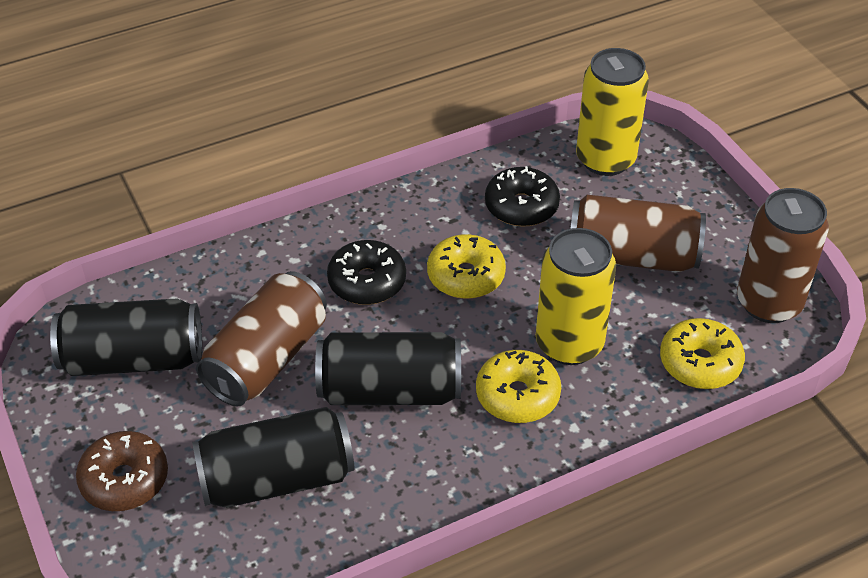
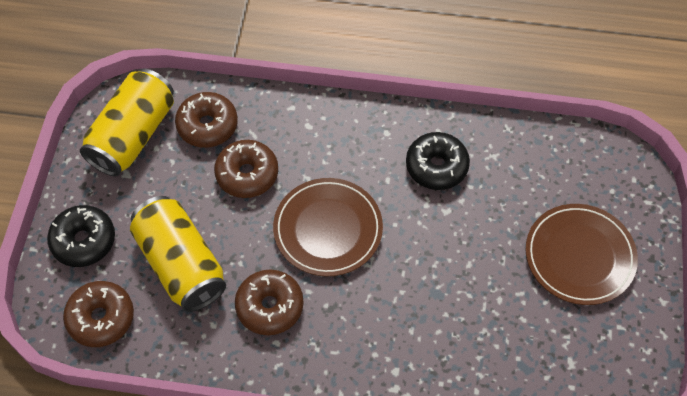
black can: 3 -> 0
brown can: 3 -> 0
brown donut: 1 -> 4
brown plate: 0 -> 2
yellow donut: 3 -> 0

